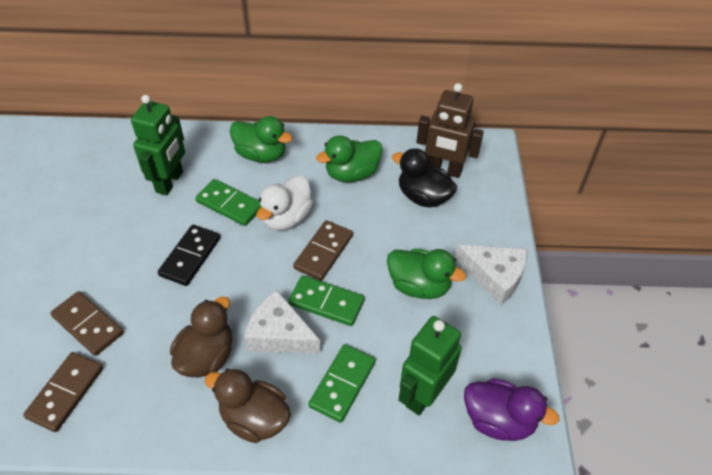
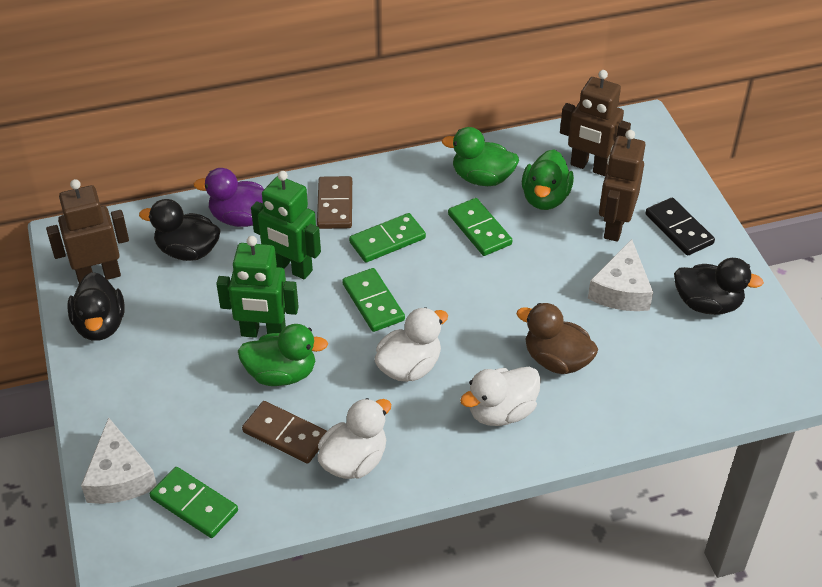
black duck: 1 -> 3
brown domino: 3 -> 2
brown duck: 2 -> 1
brown robot: 1 -> 3
green domino: 3 -> 4
white duck: 1 -> 3

